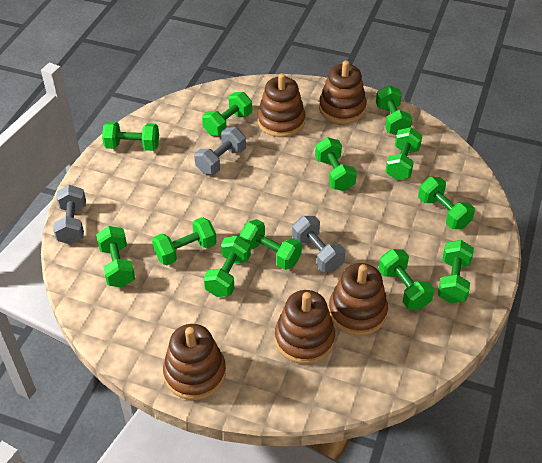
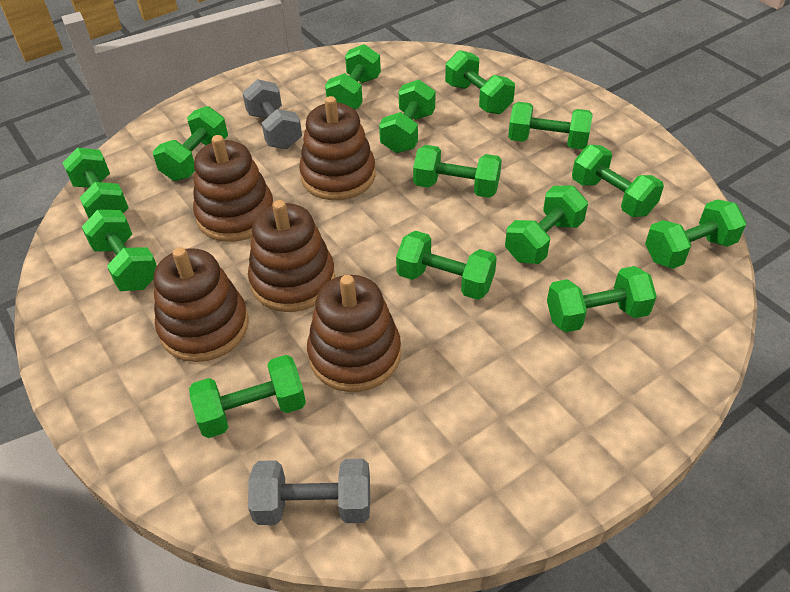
green dumbbell: 12 -> 14
grey dumbbell: 3 -> 2

